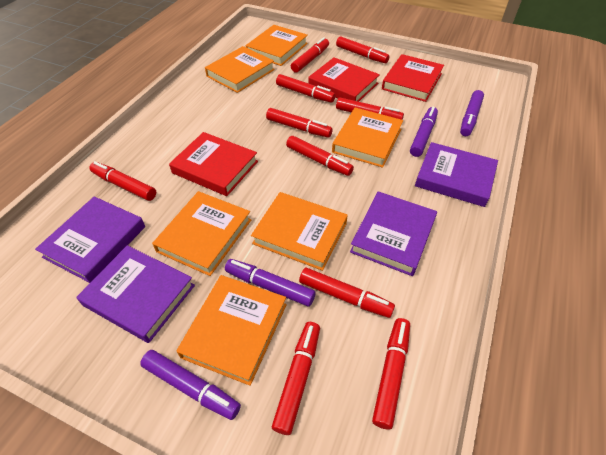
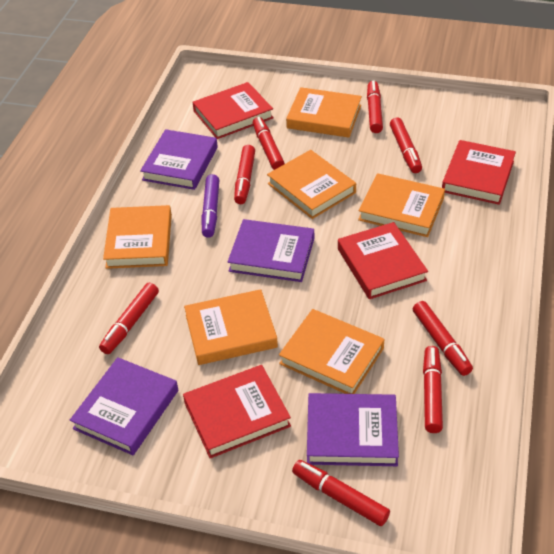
purple marker: 4 -> 1
red book: 3 -> 4
red marker: 10 -> 8

